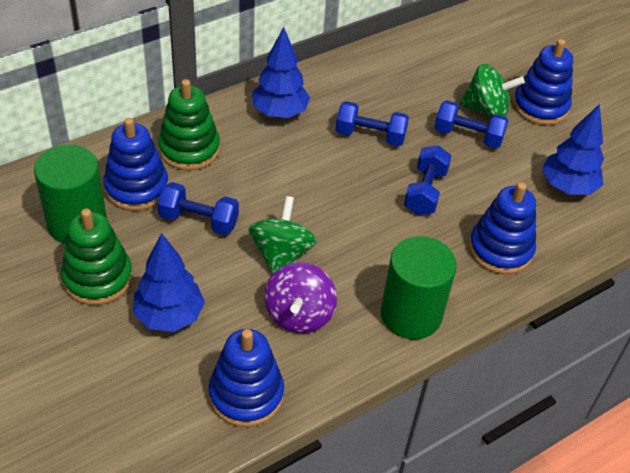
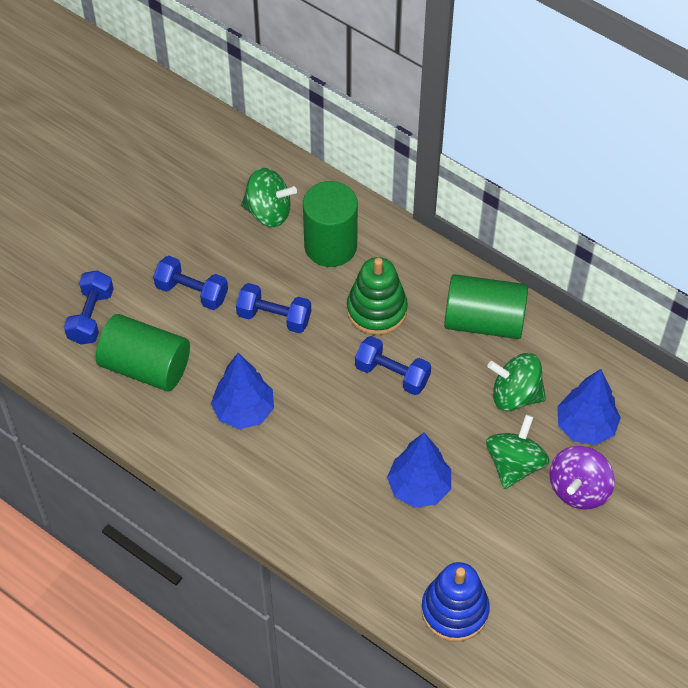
blue stacking toy: 4 -> 1
green cylinder: 2 -> 3
green spinning top: 2 -> 3
green stacking toy: 2 -> 1

